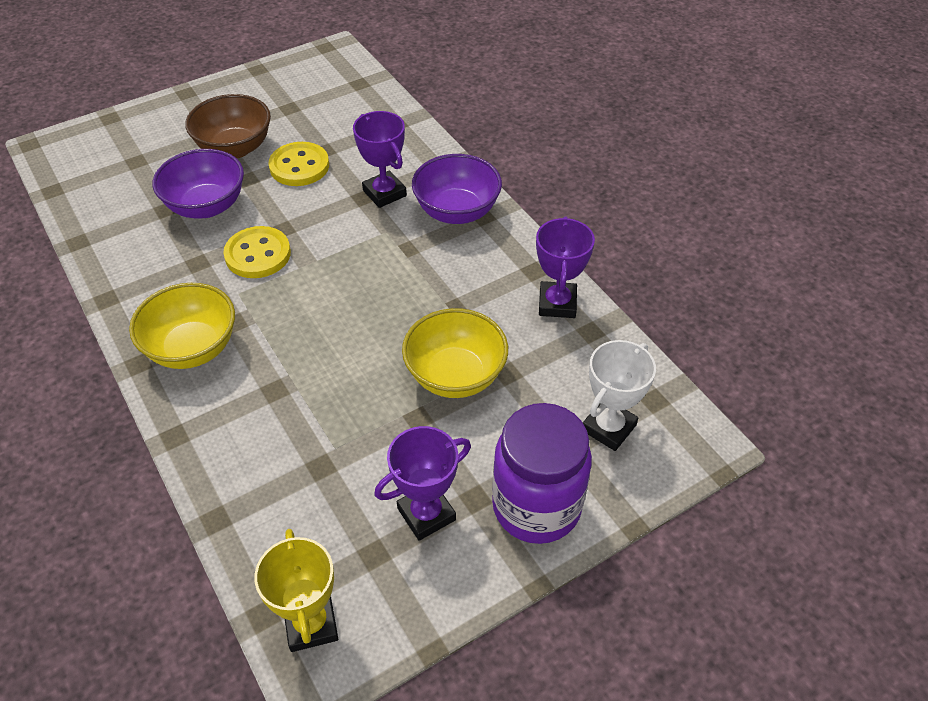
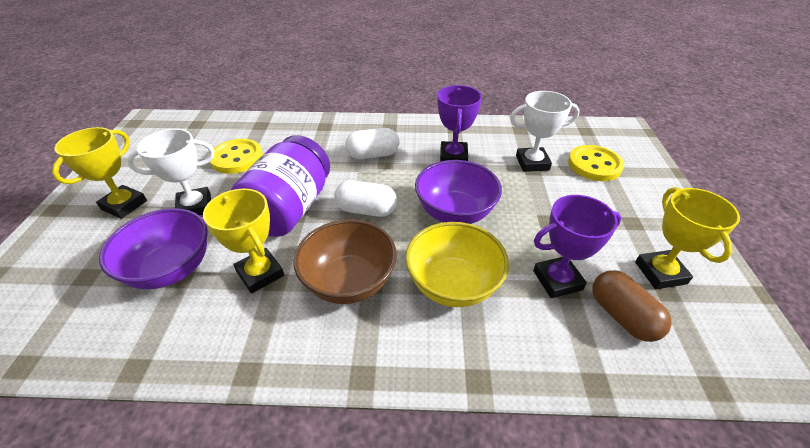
brown capsule: 0 -> 1
purple trophy: 3 -> 2
white capsule: 0 -> 2
white trophy: 1 -> 2
yellow bowl: 2 -> 1
yellow trophy: 1 -> 3

